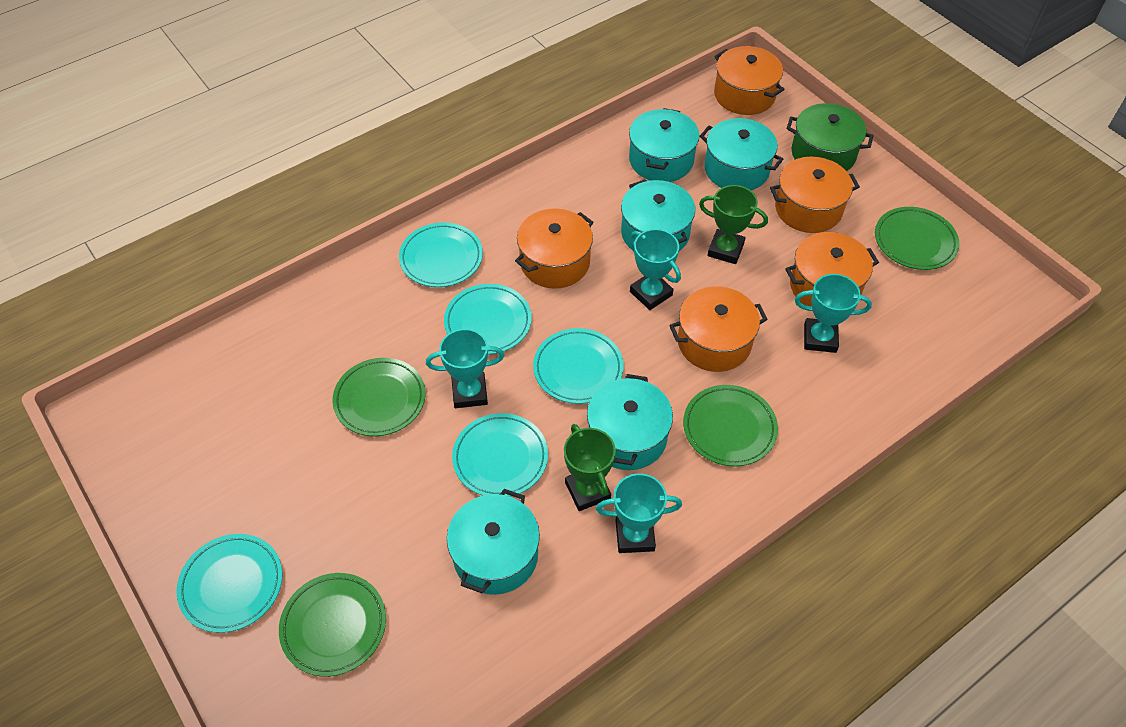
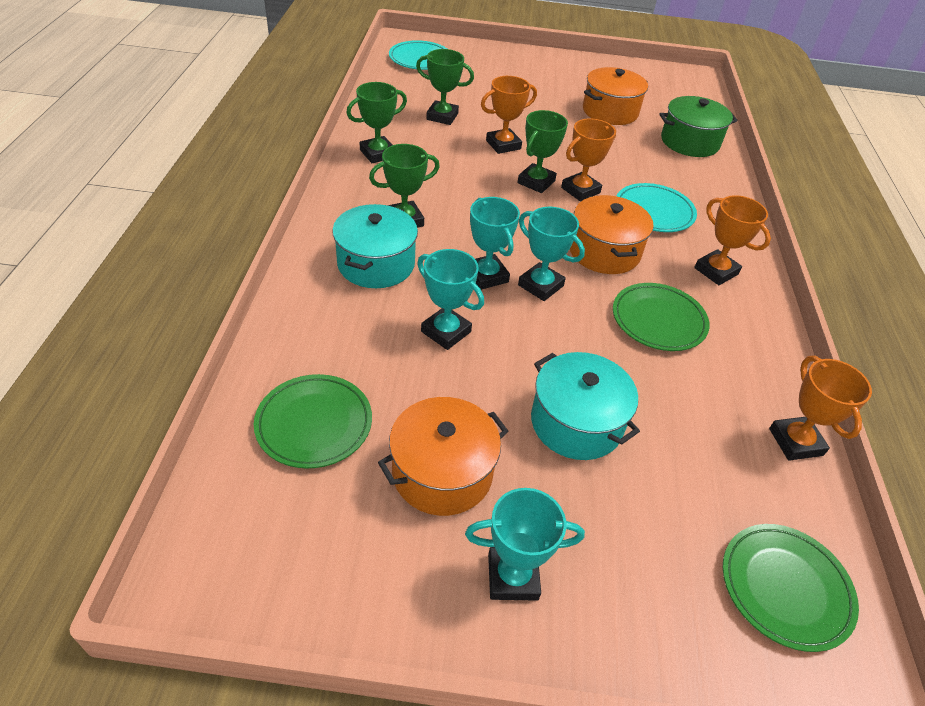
green plate: 4 -> 3
green trophy: 2 -> 4
orange pot: 5 -> 3
orange trophy: 0 -> 4
turquoise plate: 5 -> 2
turquoise pot: 5 -> 2

